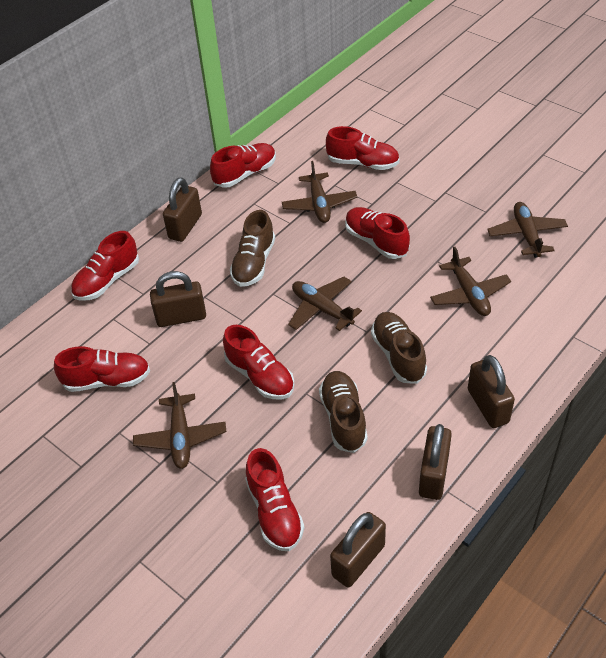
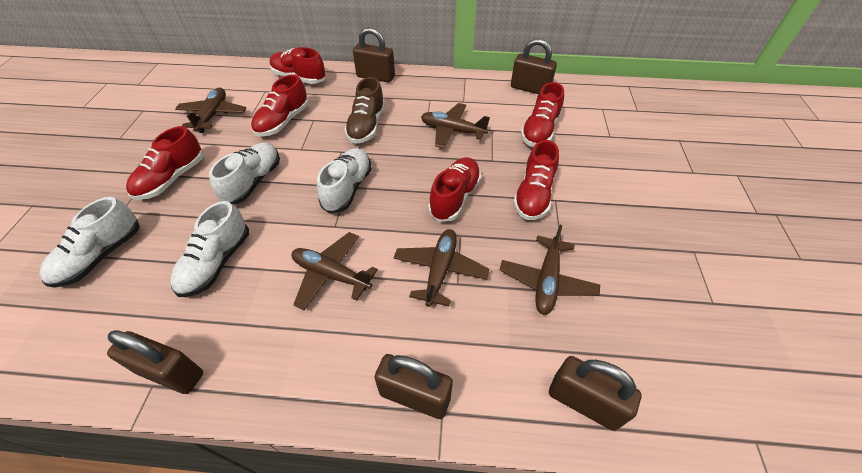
brown shoe: 3 -> 1
red shoe: 7 -> 6
white shoe: 0 -> 4

